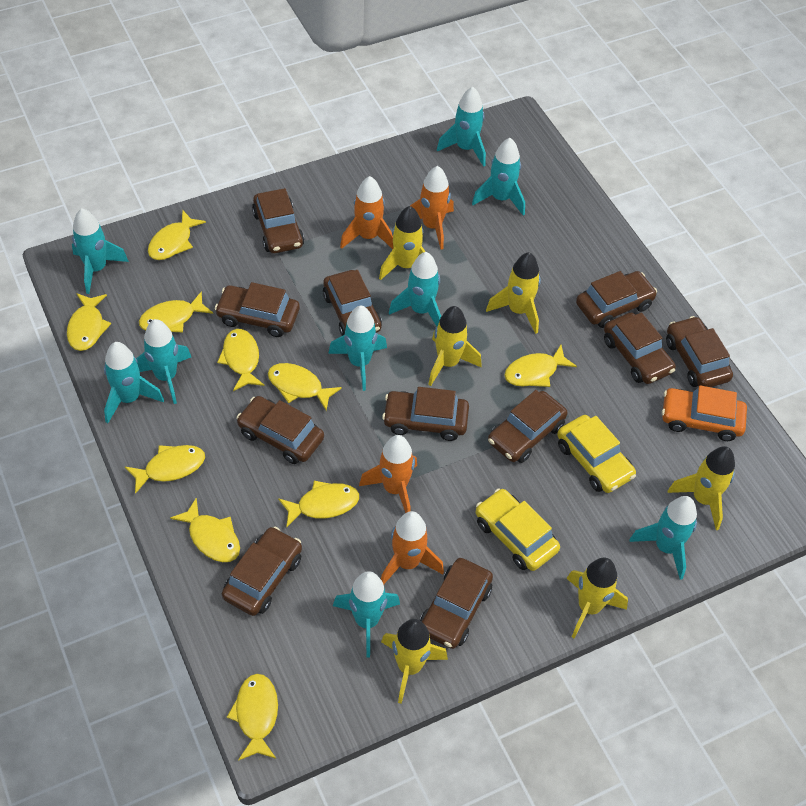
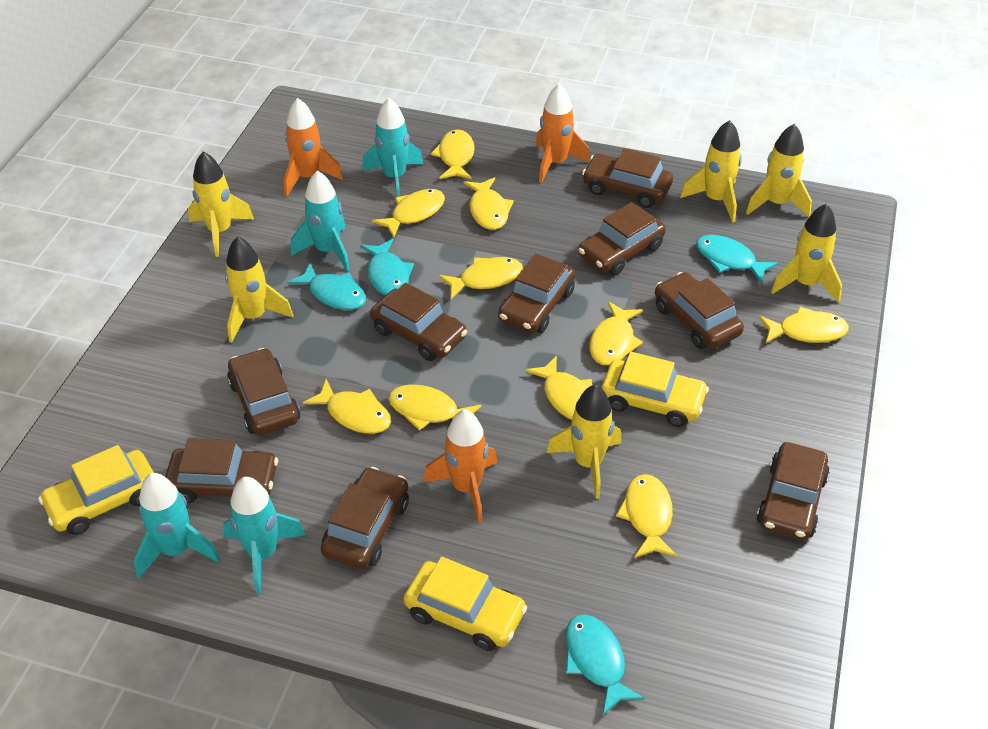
brown car: 11 -> 9
orange car: 1 -> 0
orange rocket: 4 -> 3
turquoise fish: 0 -> 4
turquoise rocket: 9 -> 4
yellow car: 2 -> 3

